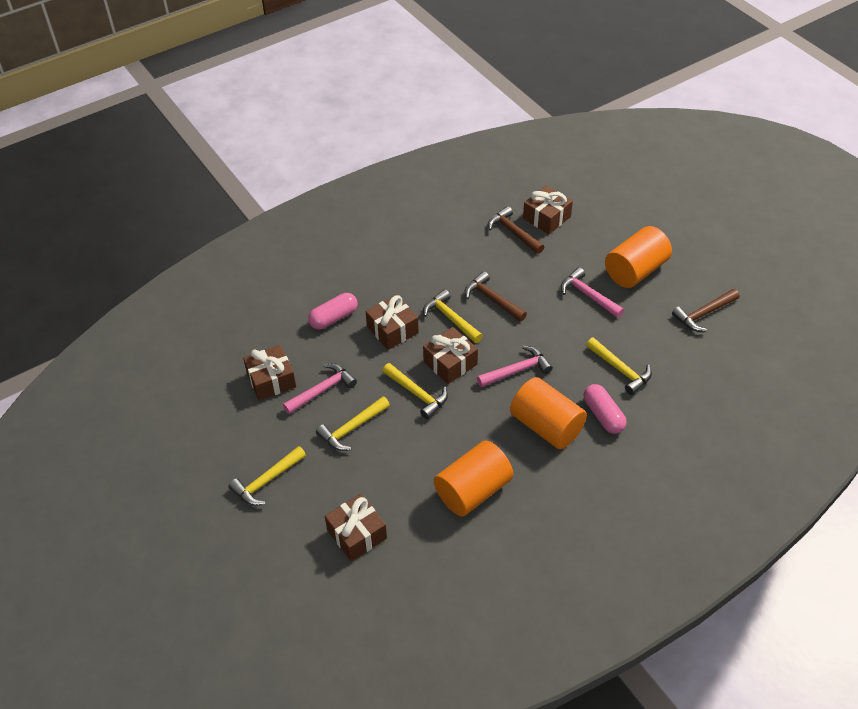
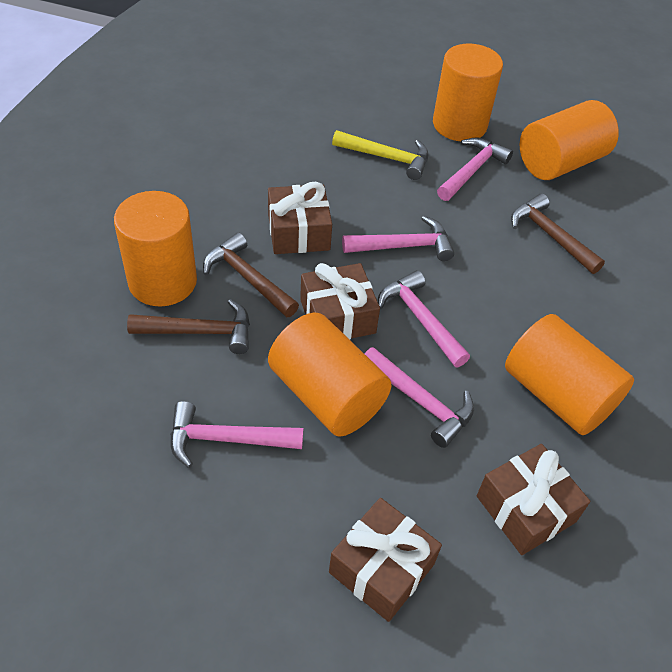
brown gift: 5 -> 4
orange cylinder: 3 -> 5
pink capsule: 2 -> 0
pink hammer: 3 -> 5
yellow hammer: 5 -> 1

